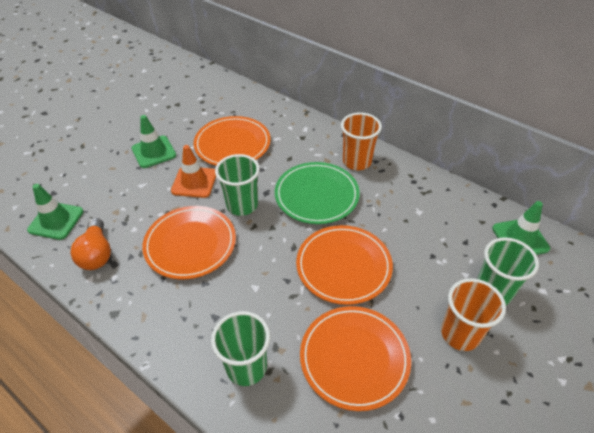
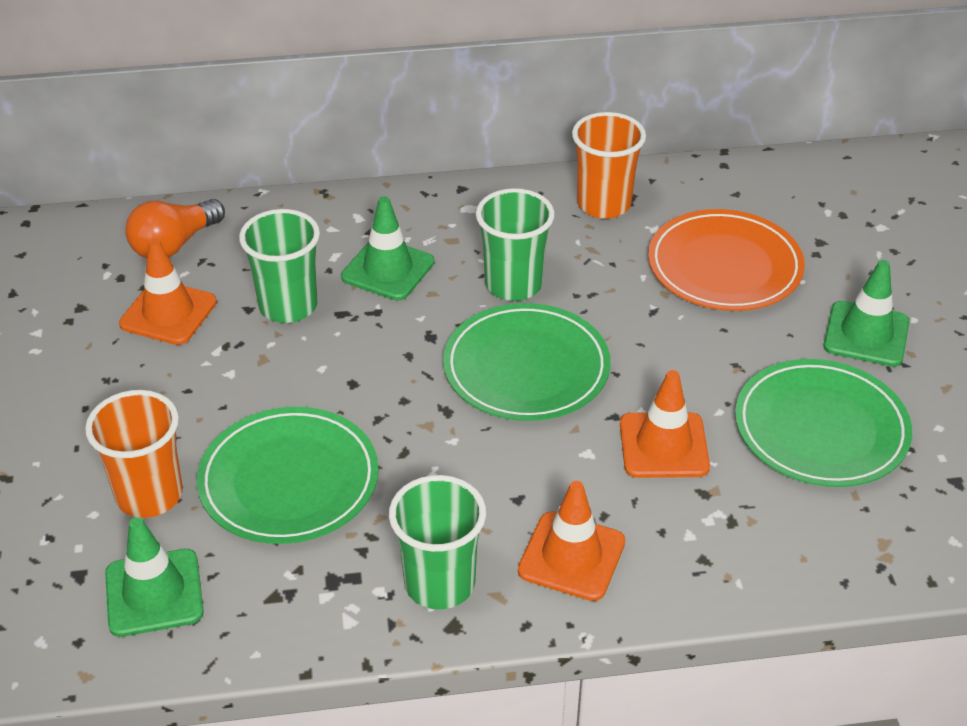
green plate: 1 -> 3
orange plate: 4 -> 1
orange traffic cone: 1 -> 3

